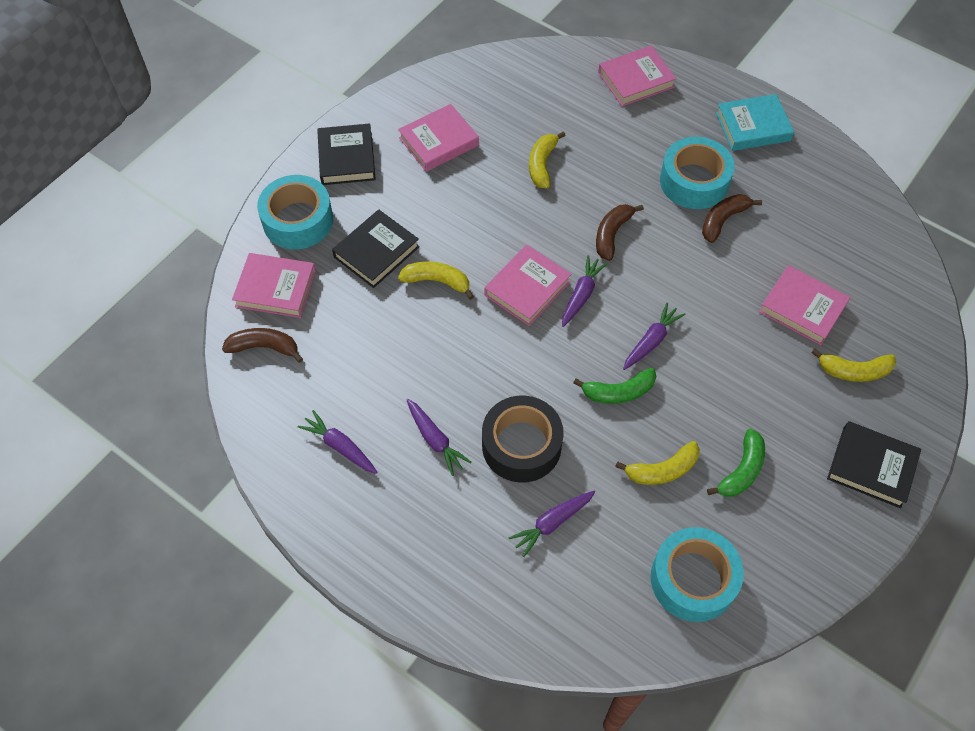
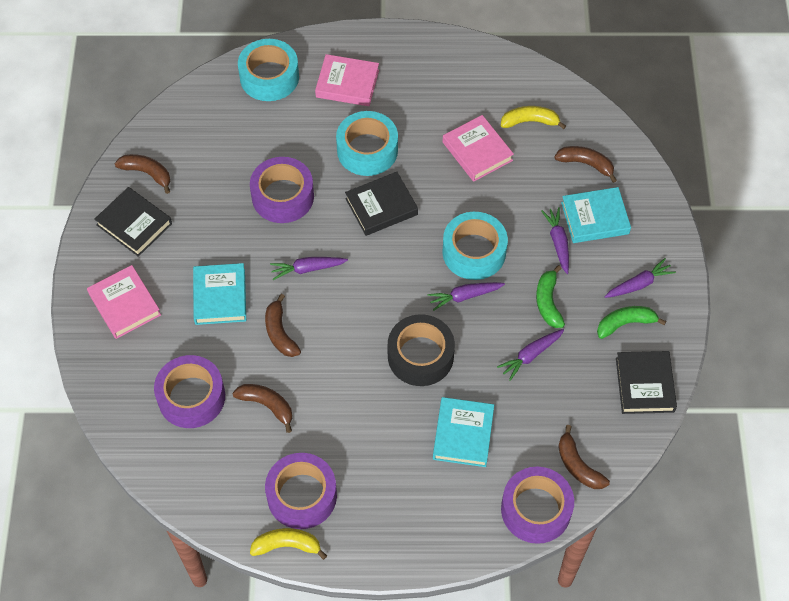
brown banana: 3 -> 5
pink book: 5 -> 3
purple tape: 0 -> 4
turquoise book: 1 -> 3
yellow banana: 4 -> 2

